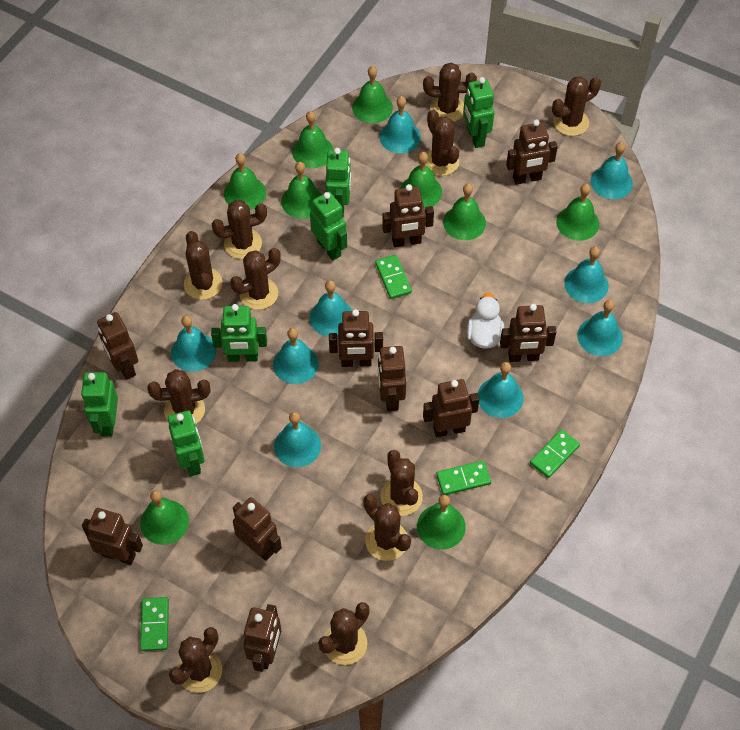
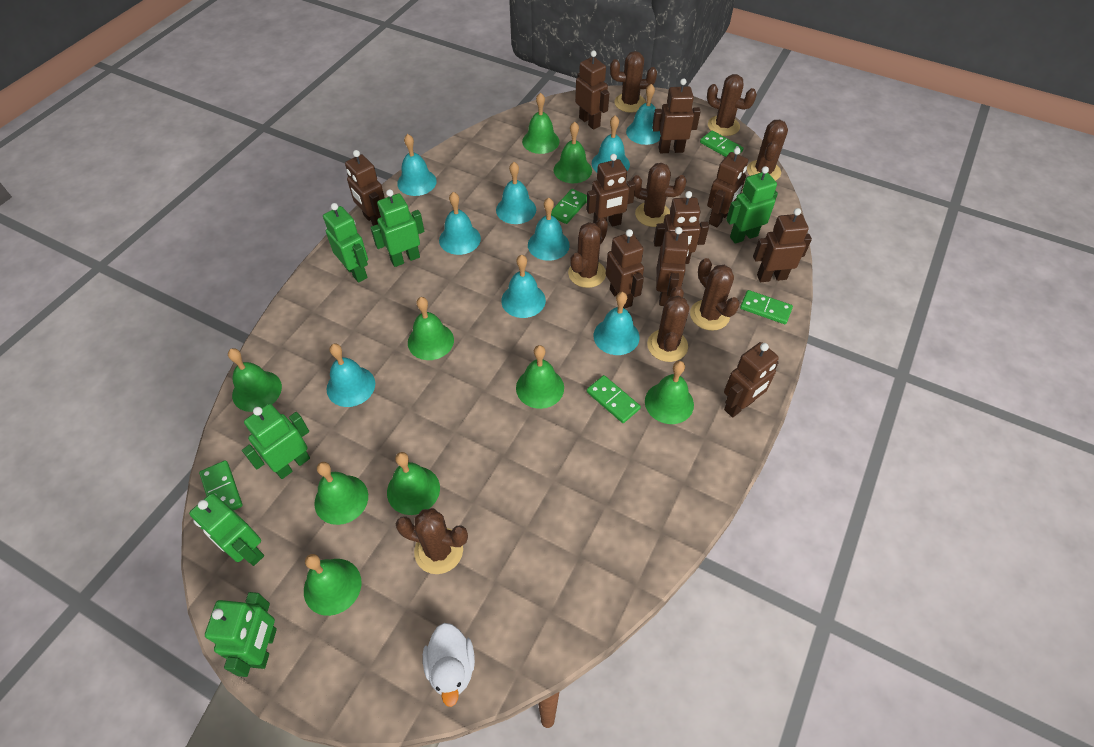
brown cactus: 11 -> 8
green domino: 4 -> 5

